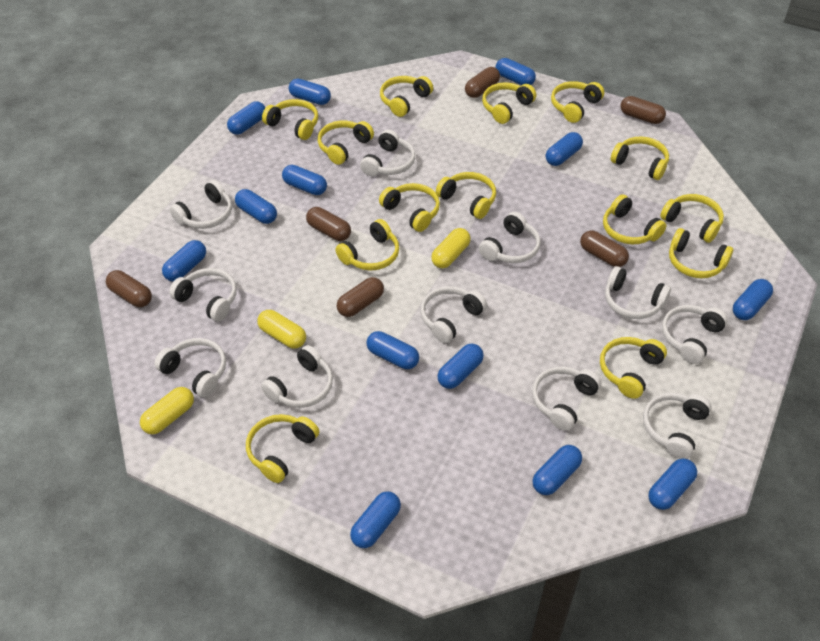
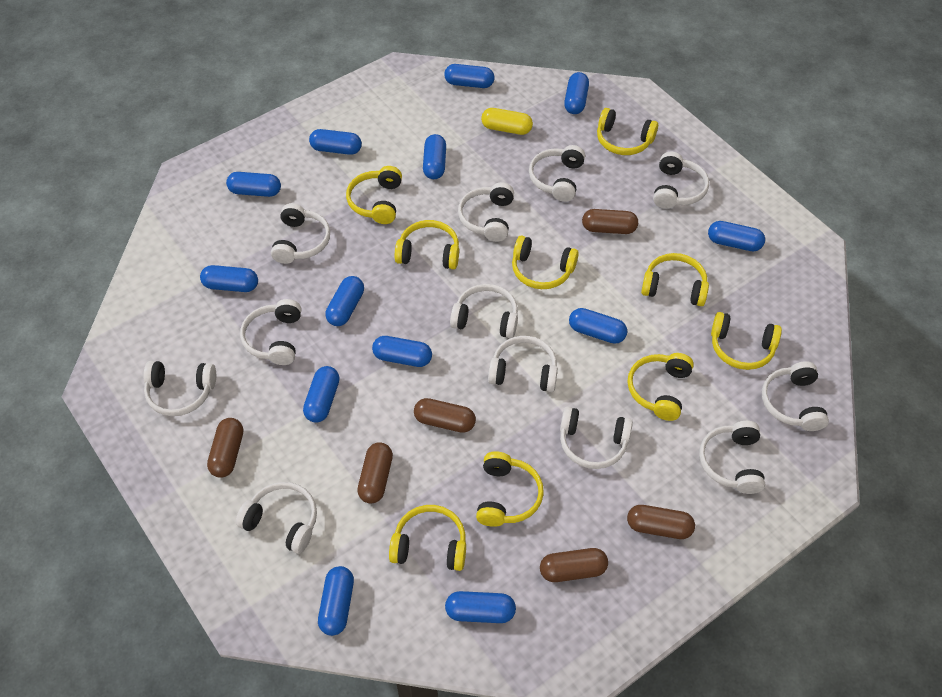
white headphones: 11 -> 12
yellow capsule: 3 -> 1
yellow headphones: 14 -> 9

